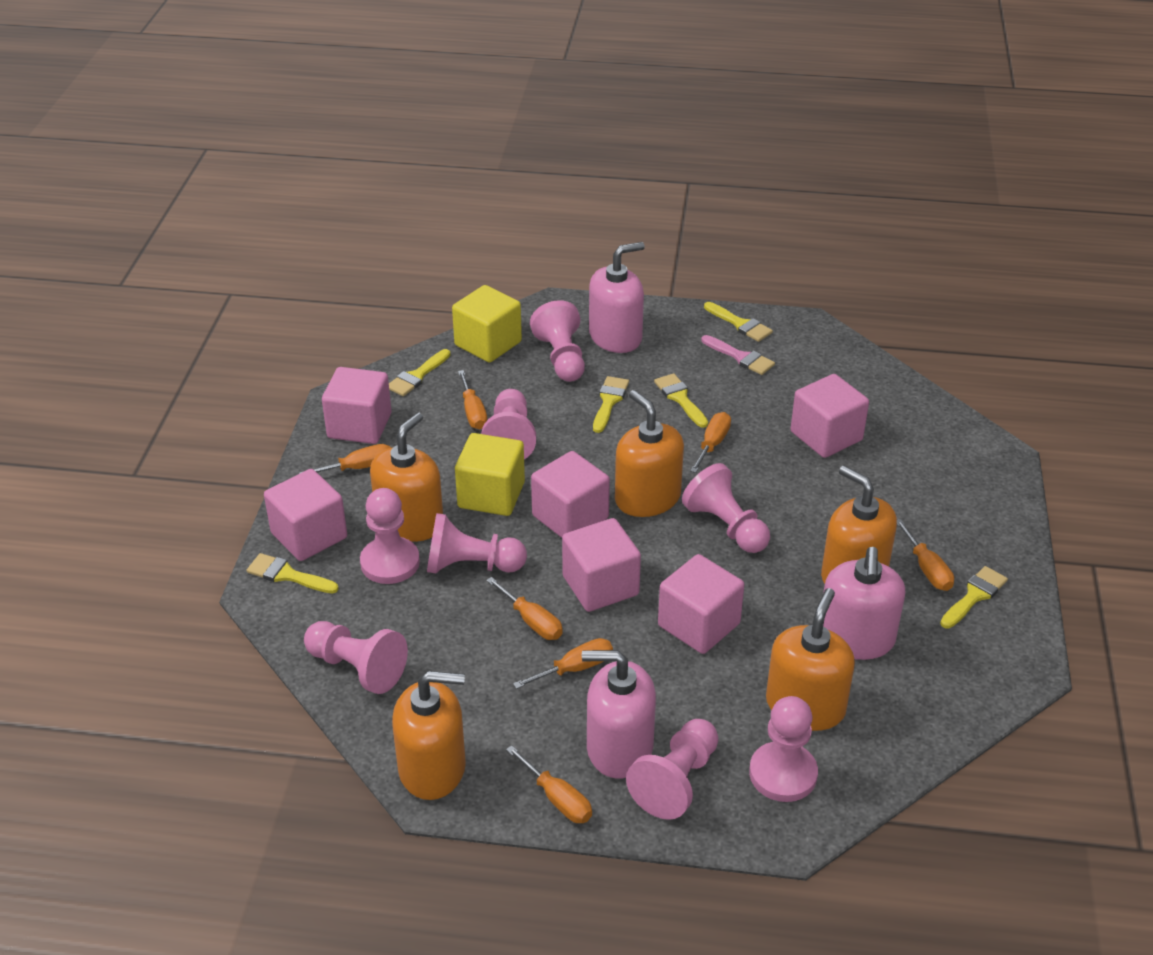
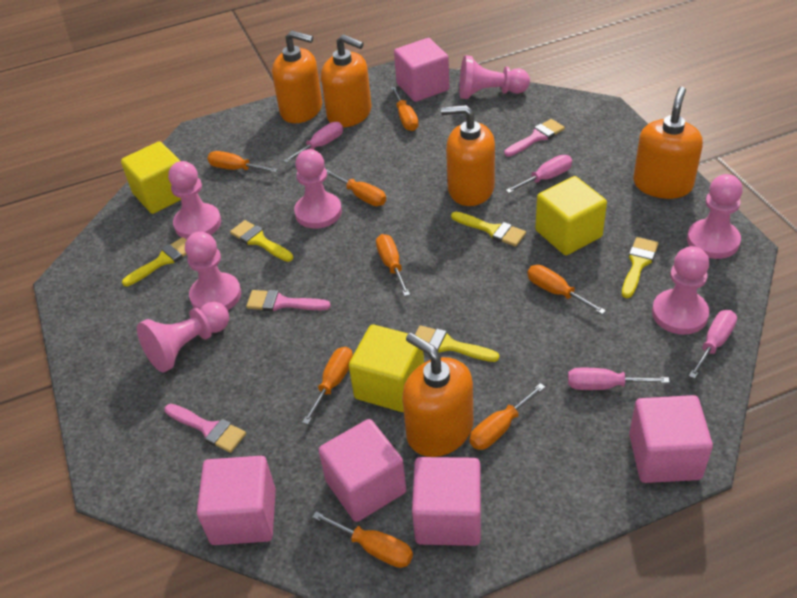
orange screwdriver: 7 -> 8
pink brush: 1 -> 3
pink cube: 6 -> 5
pink pawn: 8 -> 7
pink screwdriver: 0 -> 4
pink soap dispenser: 3 -> 0
yellow brush: 6 -> 5
yellow cube: 2 -> 3

